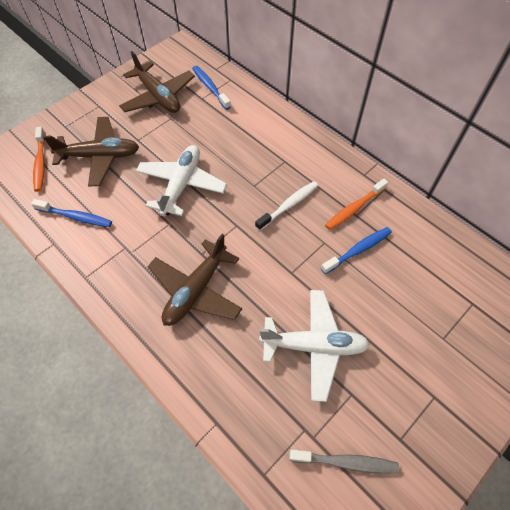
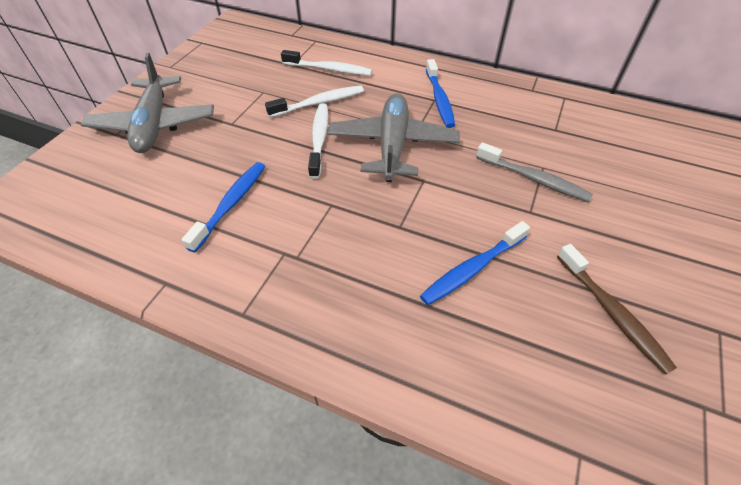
brown plane: 3 -> 0
brown toothbrush: 0 -> 1
grey plane: 0 -> 2
orange toothbrush: 2 -> 0
white plane: 2 -> 0
white toothbrush: 1 -> 3

